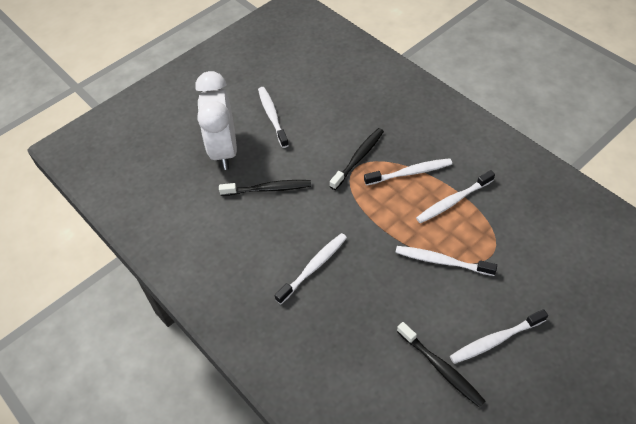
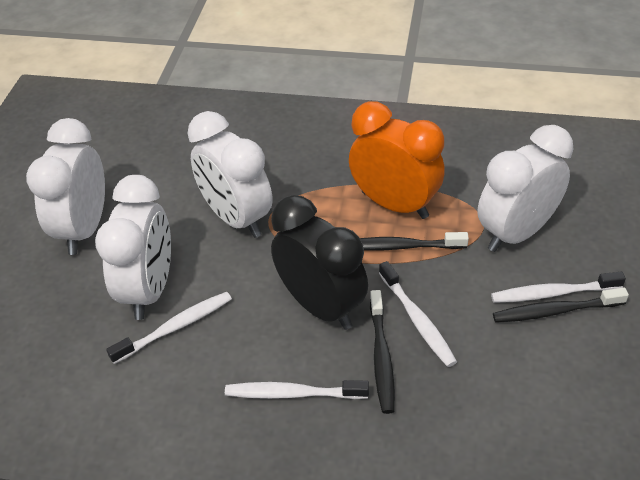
black clock: 0 -> 1
orange clock: 0 -> 1
white clock: 1 -> 4
white toothbrush: 6 -> 4

